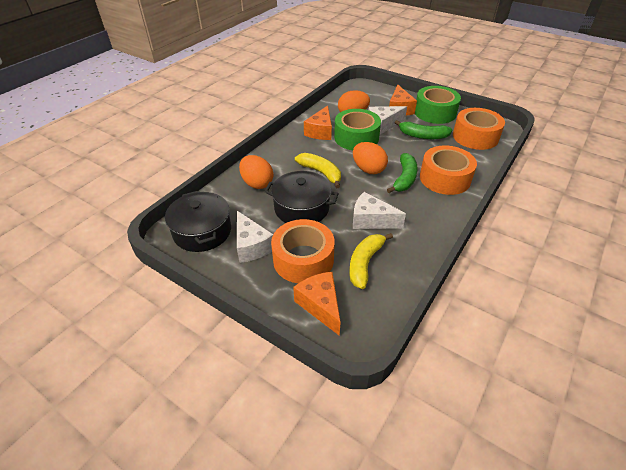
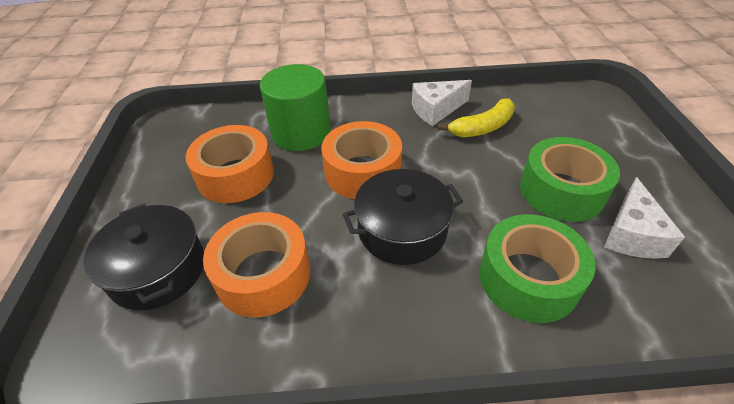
green banana: 2 -> 0
green cylinder: 0 -> 1
orange cheese: 3 -> 0
orange egg: 3 -> 0
white cheese: 3 -> 2
yellow banana: 2 -> 1

